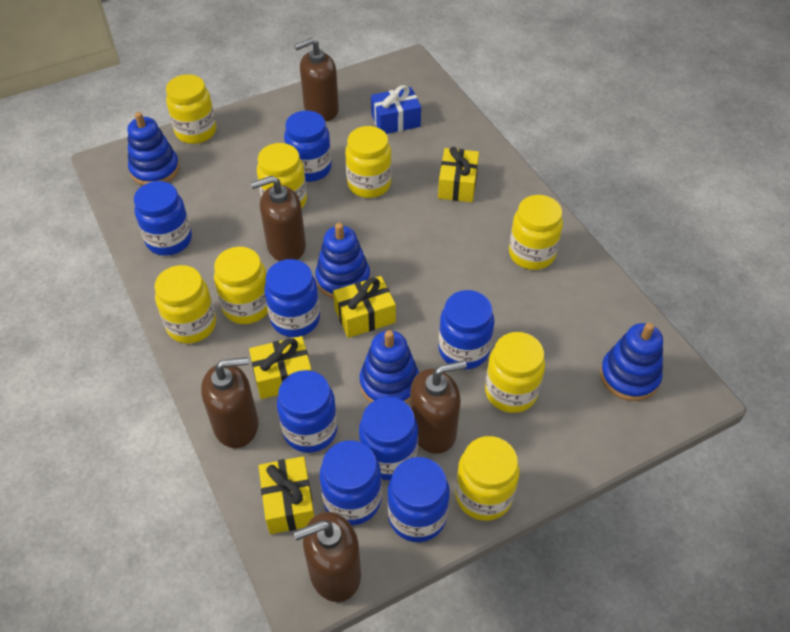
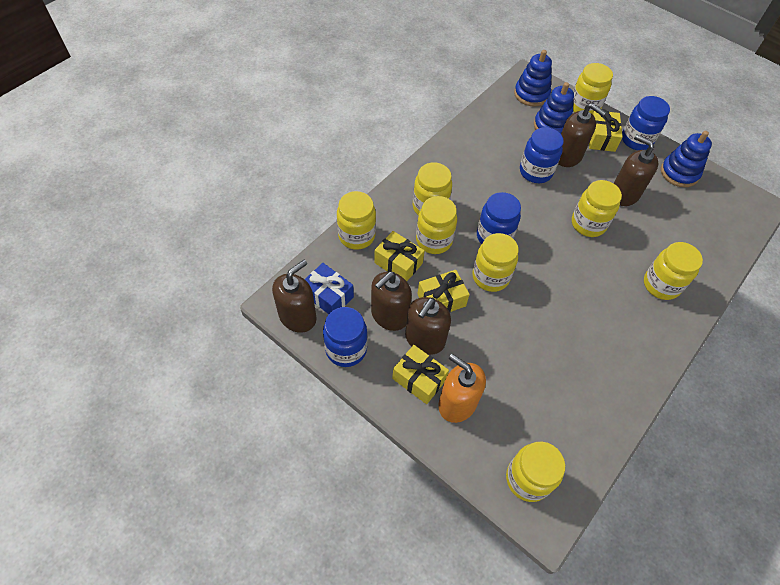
blue jar: 8 -> 4
blue stacking toy: 4 -> 3
orange soap dispenser: 0 -> 1

